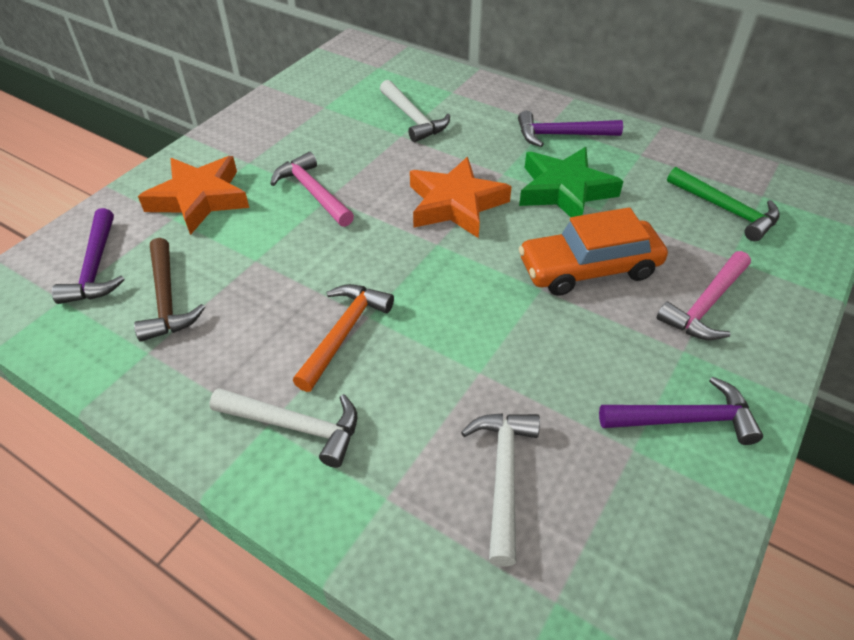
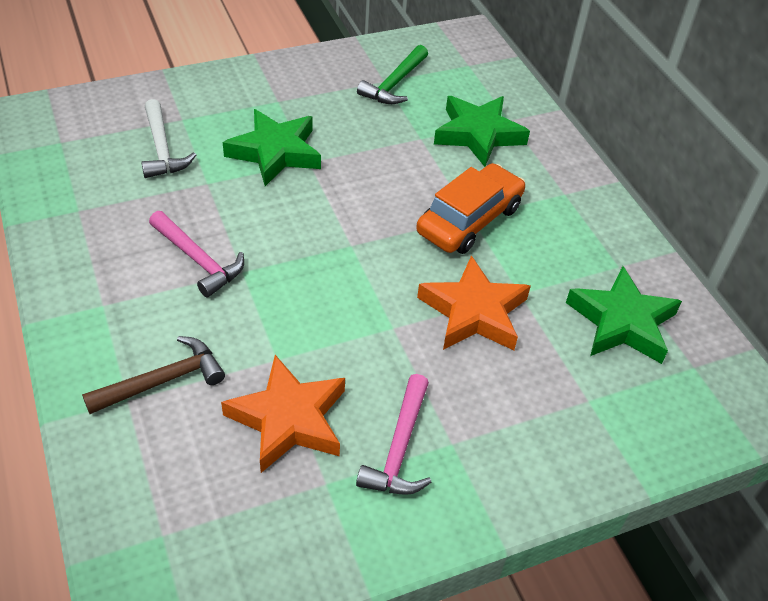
green star: 1 -> 3
orange hammer: 1 -> 0
purple hammer: 3 -> 0
white hammer: 3 -> 1

